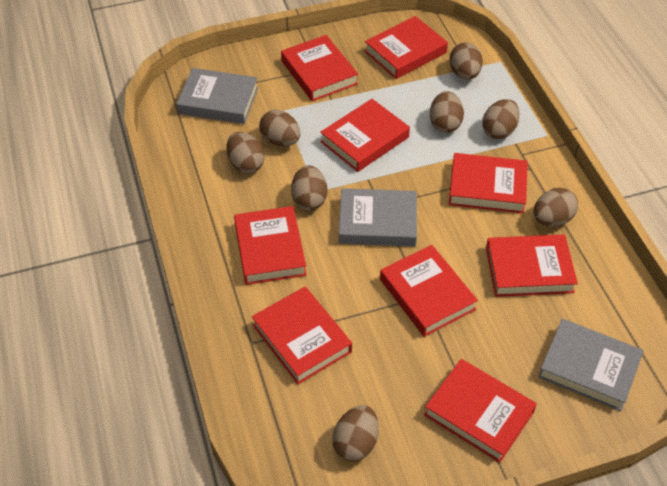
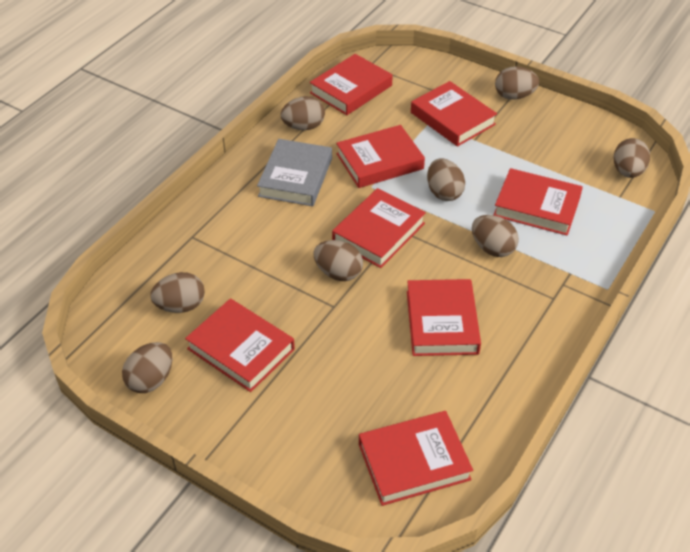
grey book: 3 -> 1
red book: 9 -> 8

